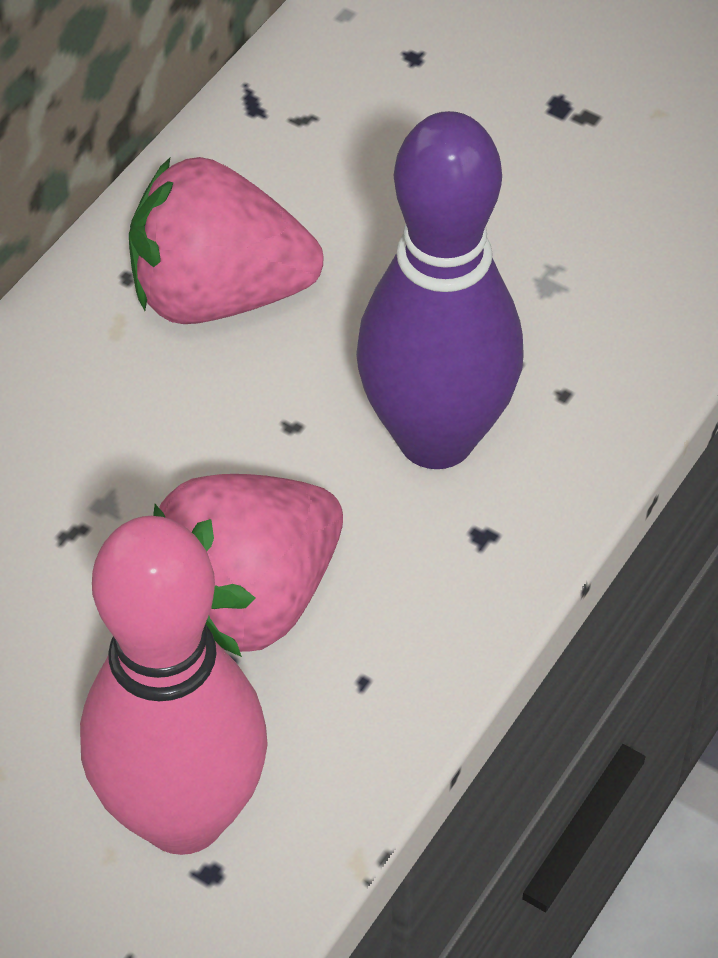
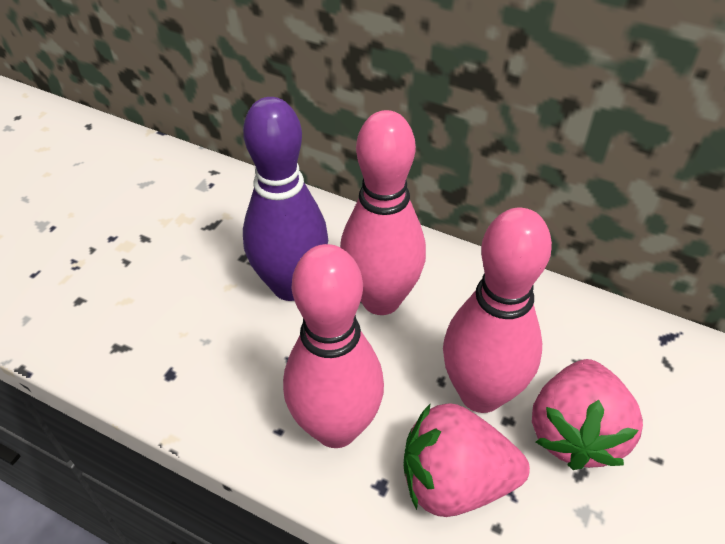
pink bowling pin: 1 -> 3

